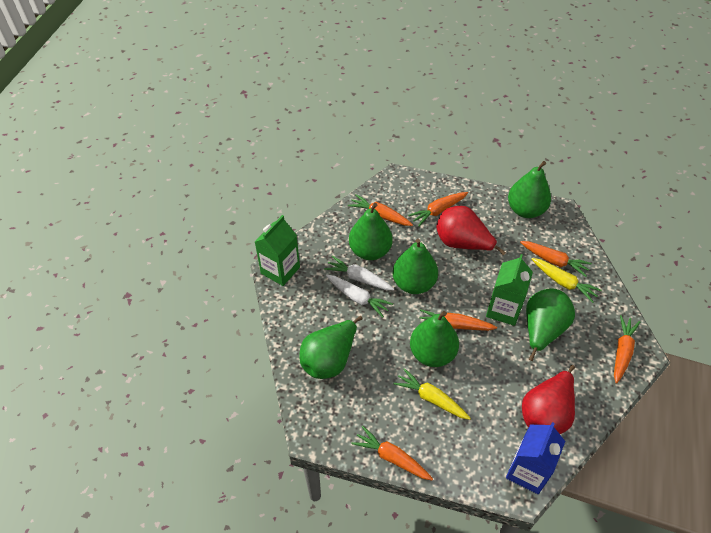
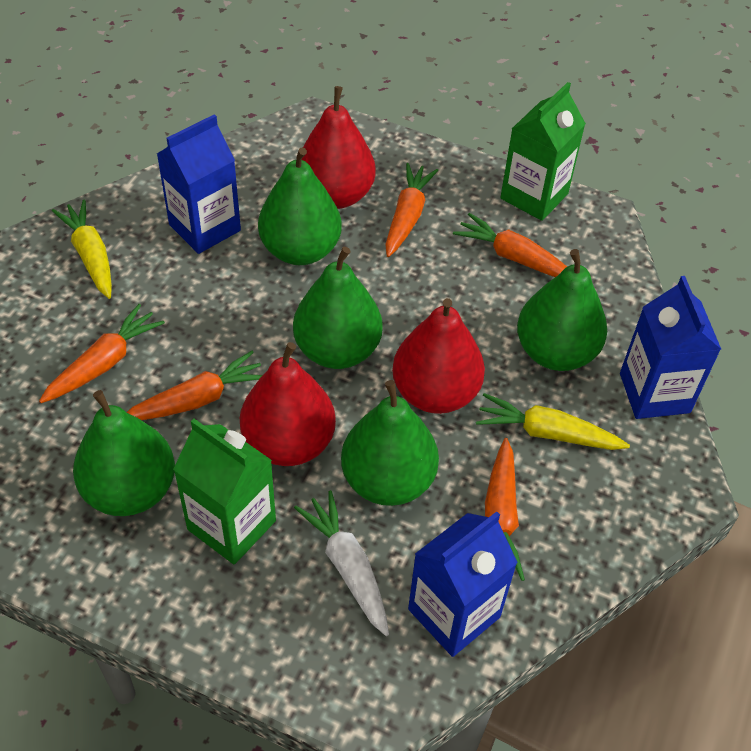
blue carton: 1 -> 3
green pear: 6 -> 5
orange carrot: 6 -> 5
red pear: 2 -> 3
white carrot: 2 -> 1

